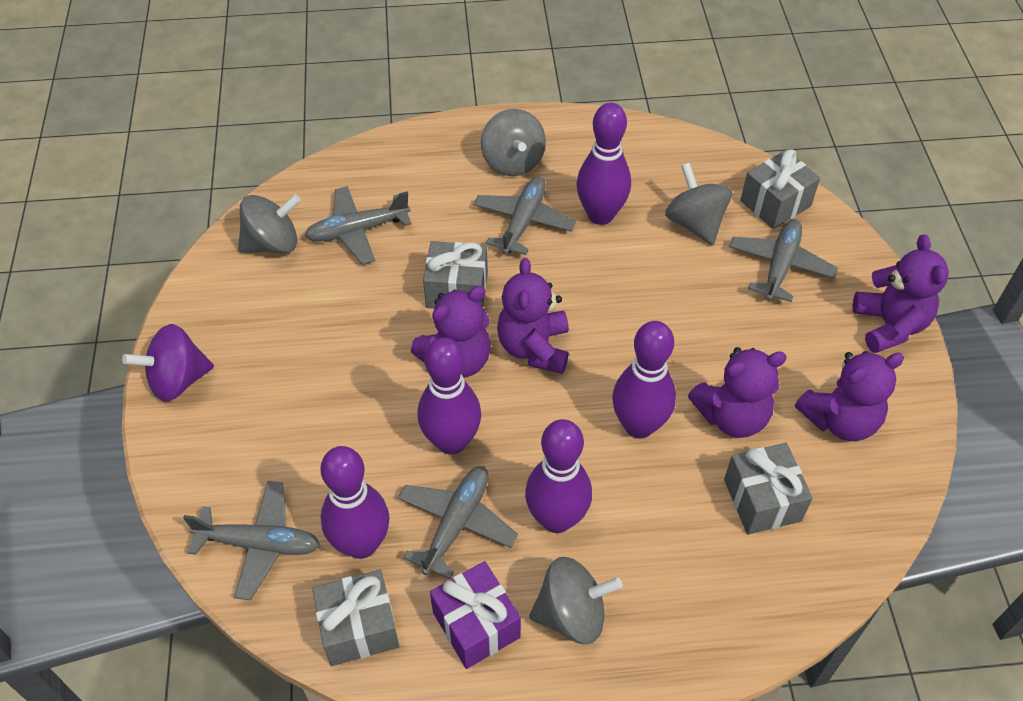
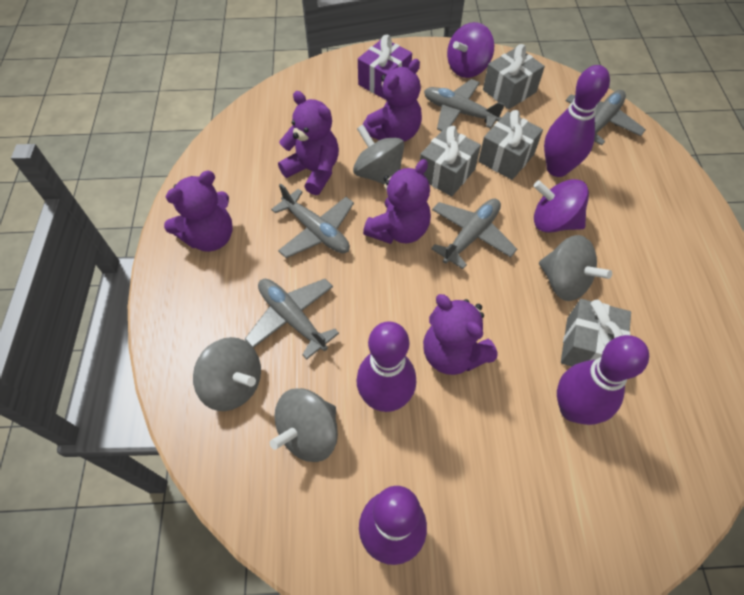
purple bowling pin: 5 -> 4
purple spinning top: 1 -> 2

